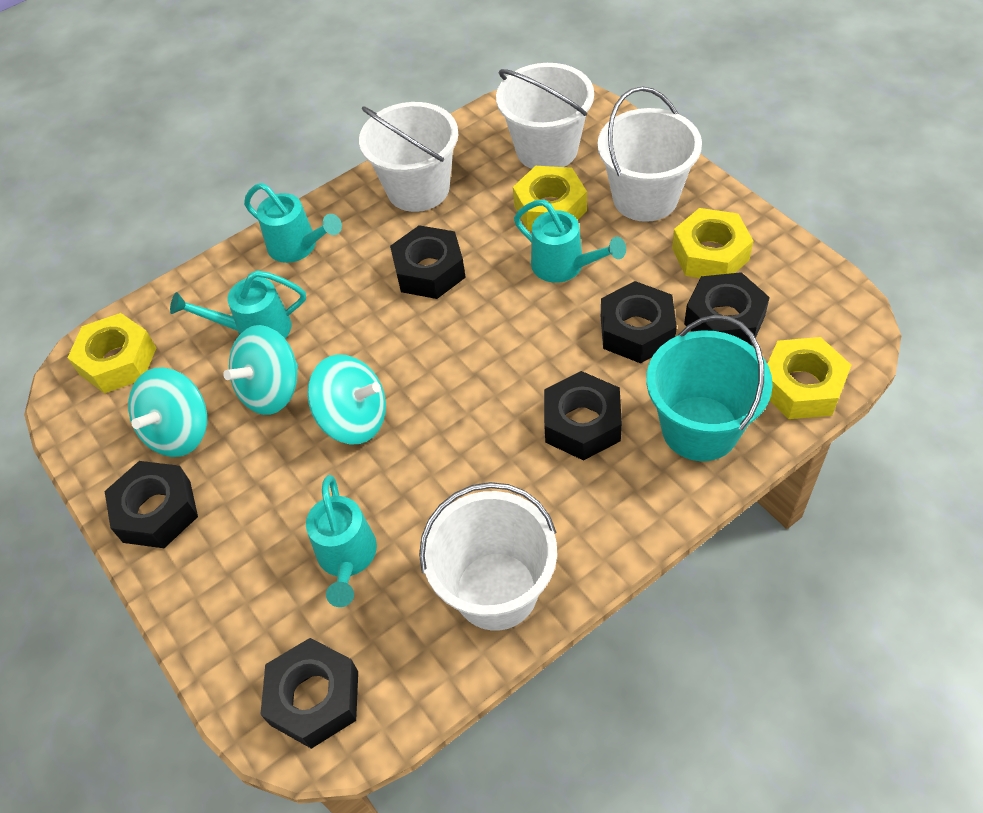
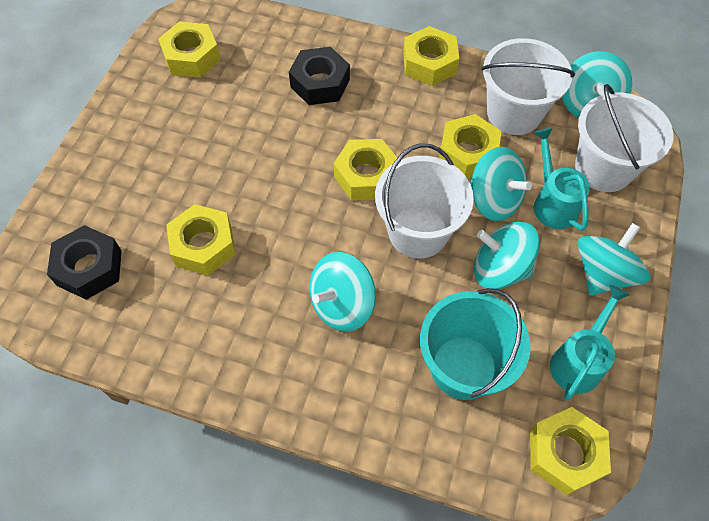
black nut: 6 -> 2
turquoise spinning top: 3 -> 5
turquoise watering can: 4 -> 2
white bucket: 4 -> 3
yellow nut: 4 -> 6

